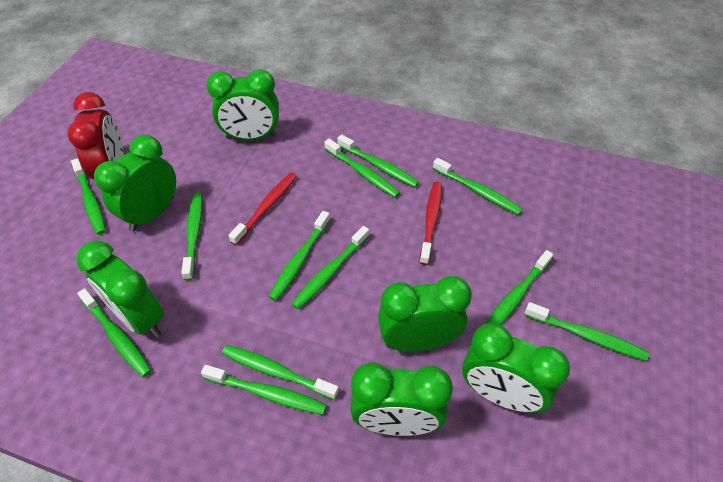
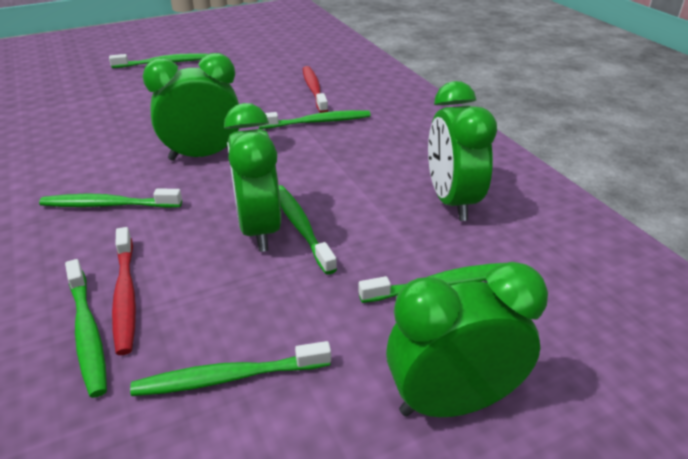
green clock: 6 -> 4
green toothbrush: 12 -> 7
red clock: 1 -> 0

